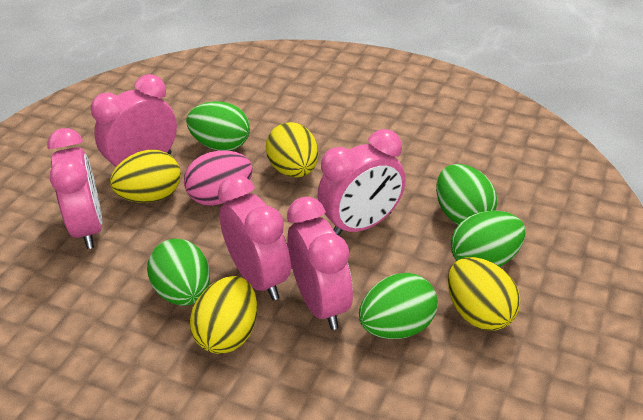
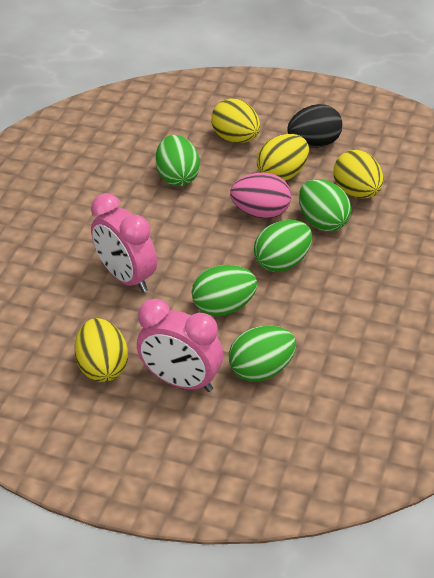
black egg: 0 -> 1
pink clock: 5 -> 2

